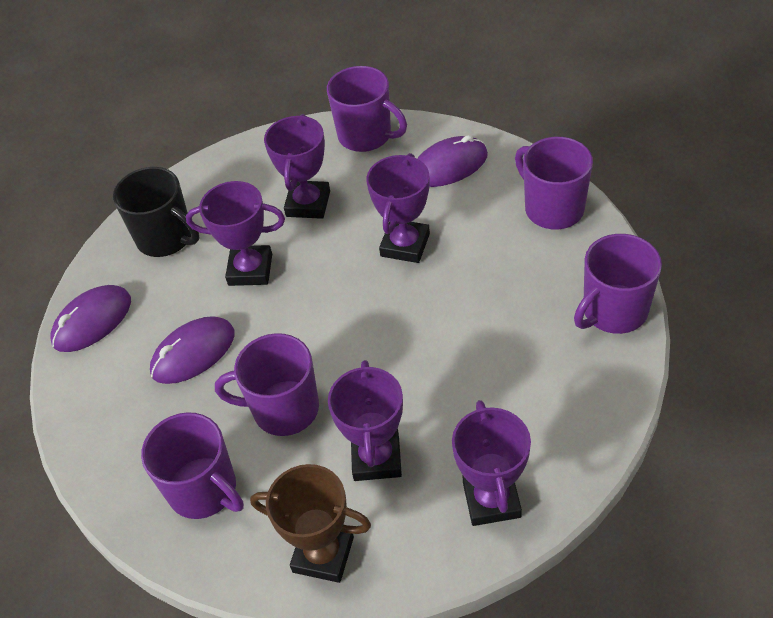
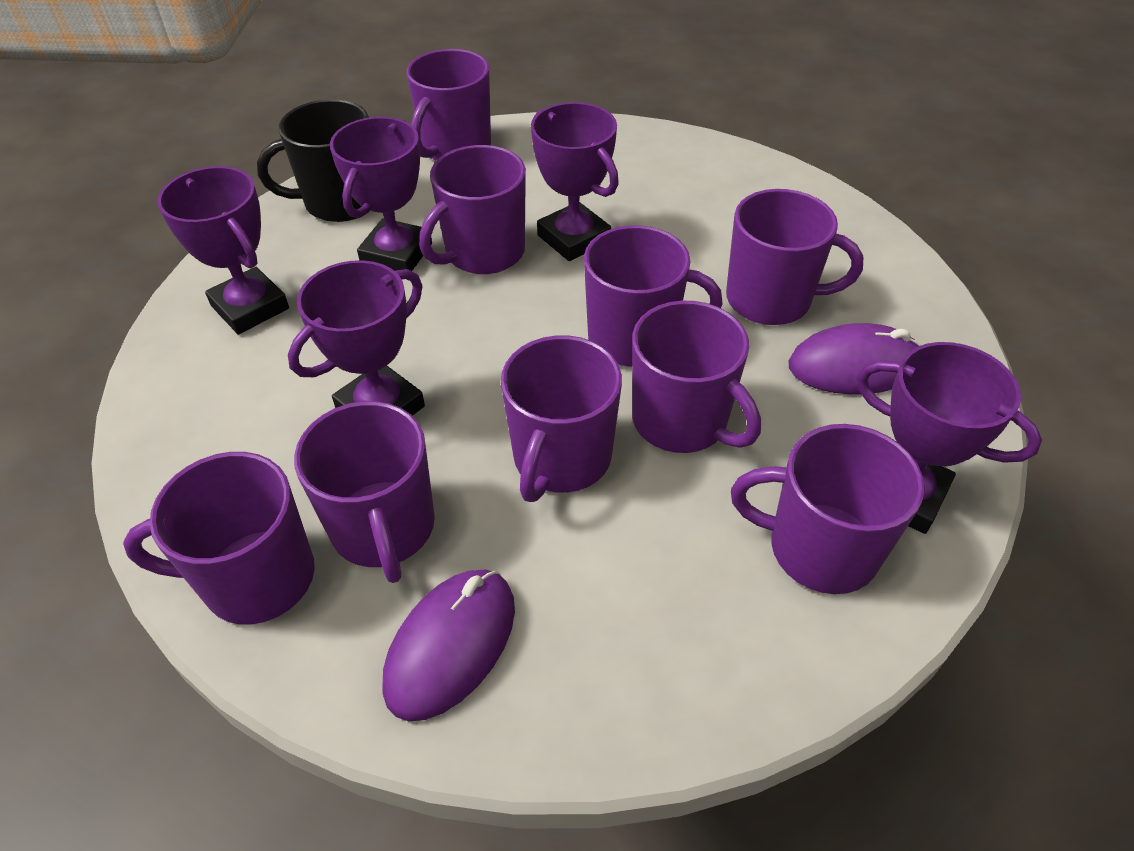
brown trophy: 1 -> 0
purple mouse: 3 -> 2
purple mug: 5 -> 9

